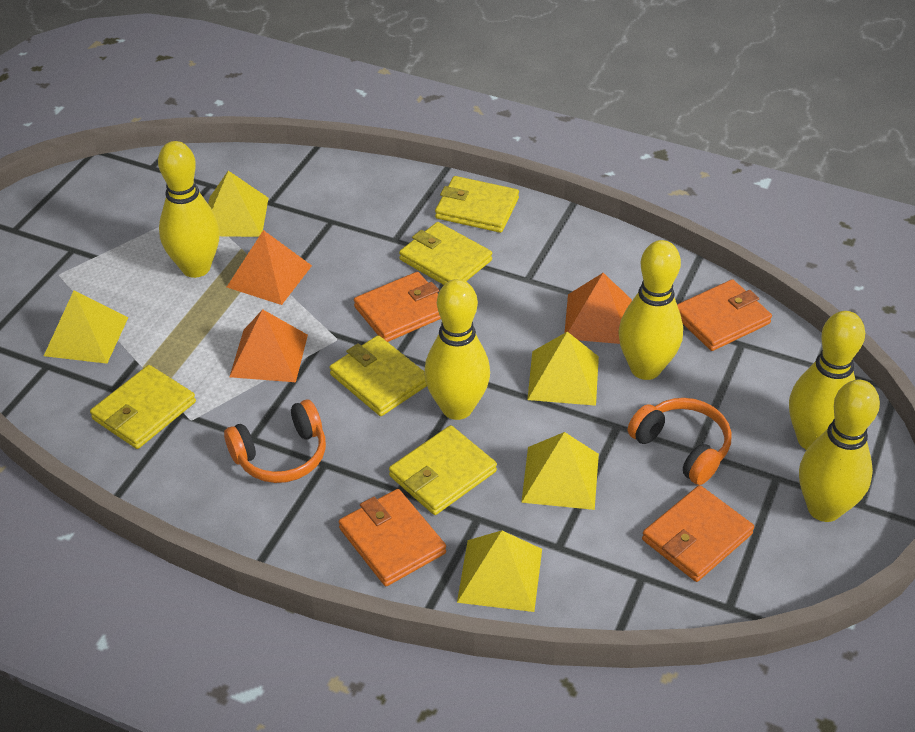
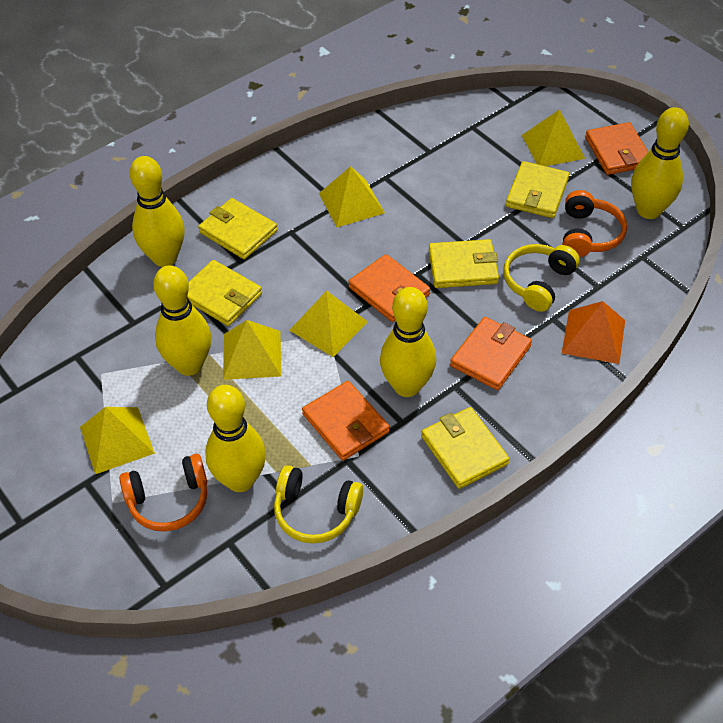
orange pyramid: 3 -> 1
yellow headphones: 0 -> 2

